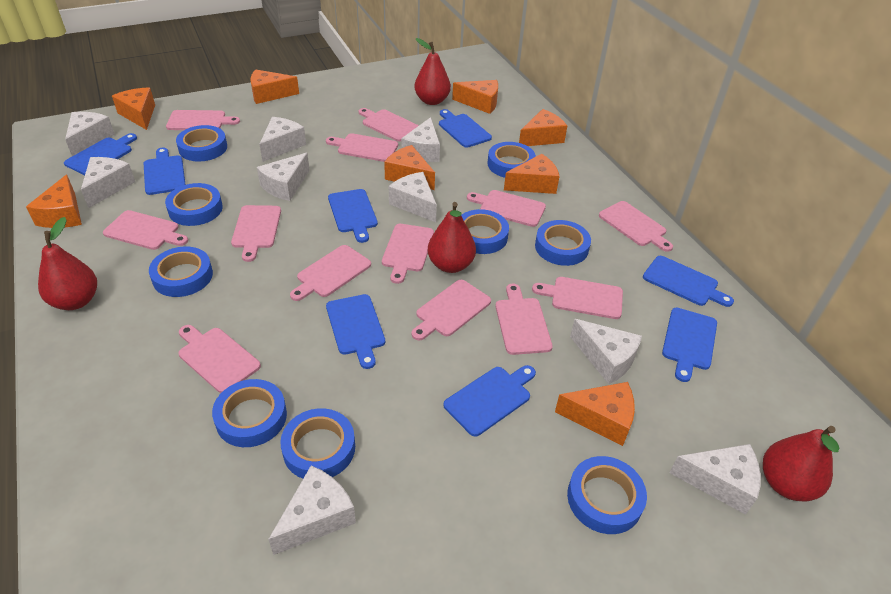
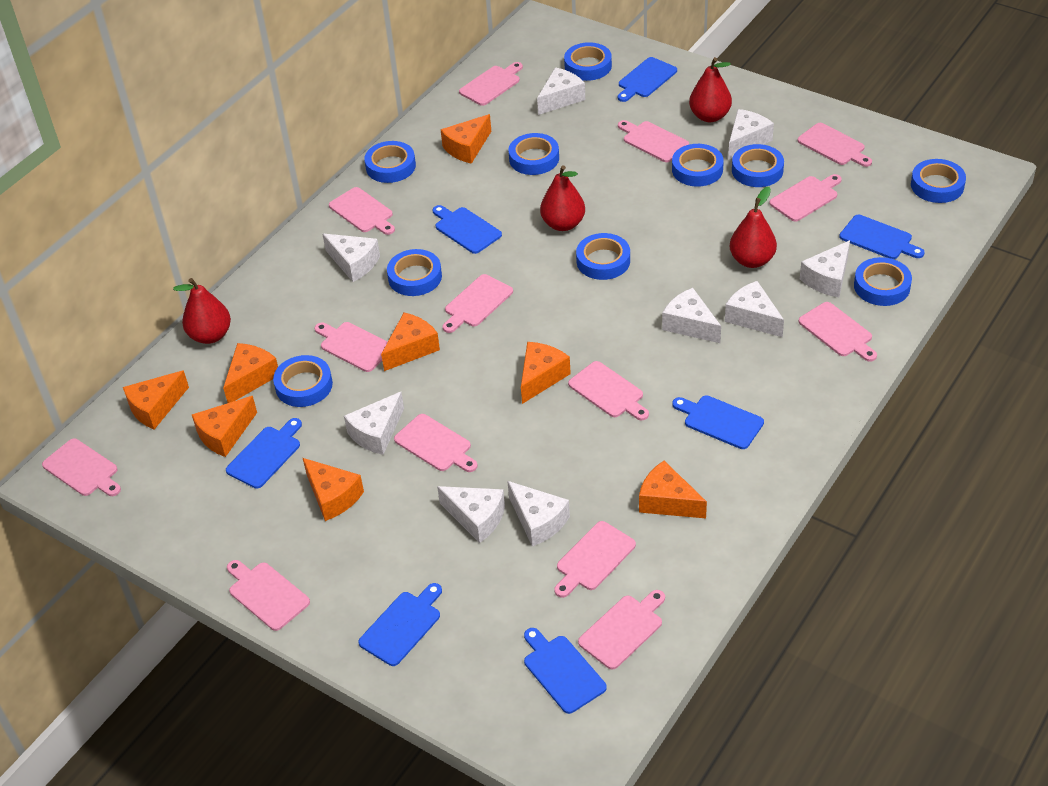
blue cutting board: 8 -> 7
blue tape: 9 -> 10
pink cutting board: 13 -> 14

